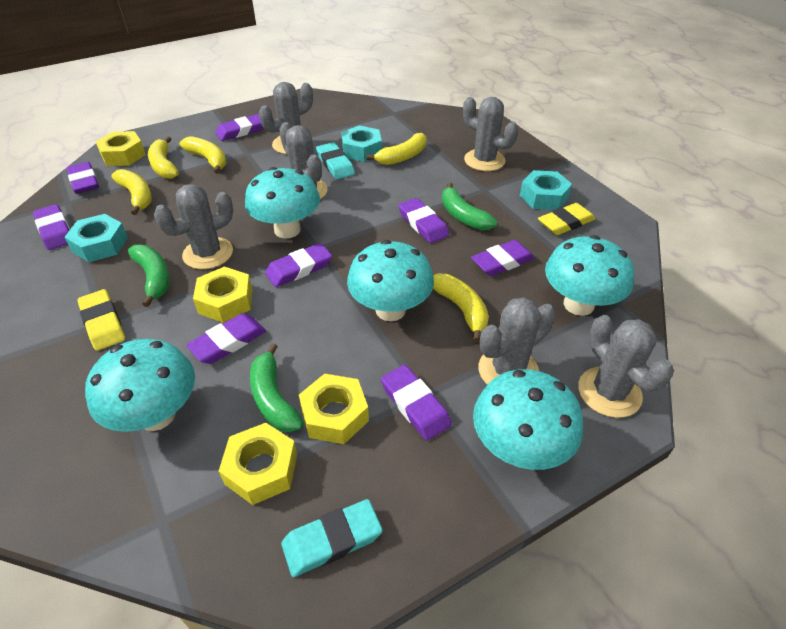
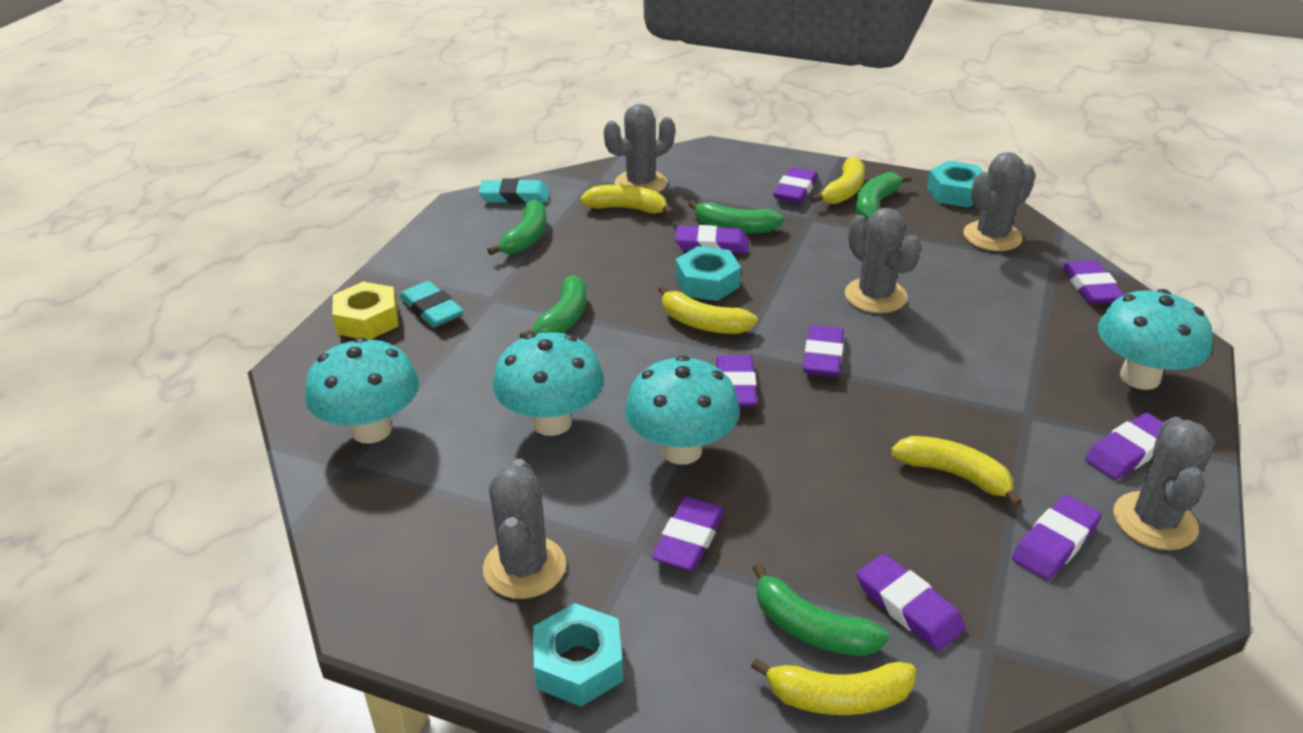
green banana: 3 -> 5
grey cactus: 6 -> 5
purple eraser: 8 -> 9
turquoise mushroom: 5 -> 4
yellow eraser: 2 -> 0
yellow nut: 4 -> 1

